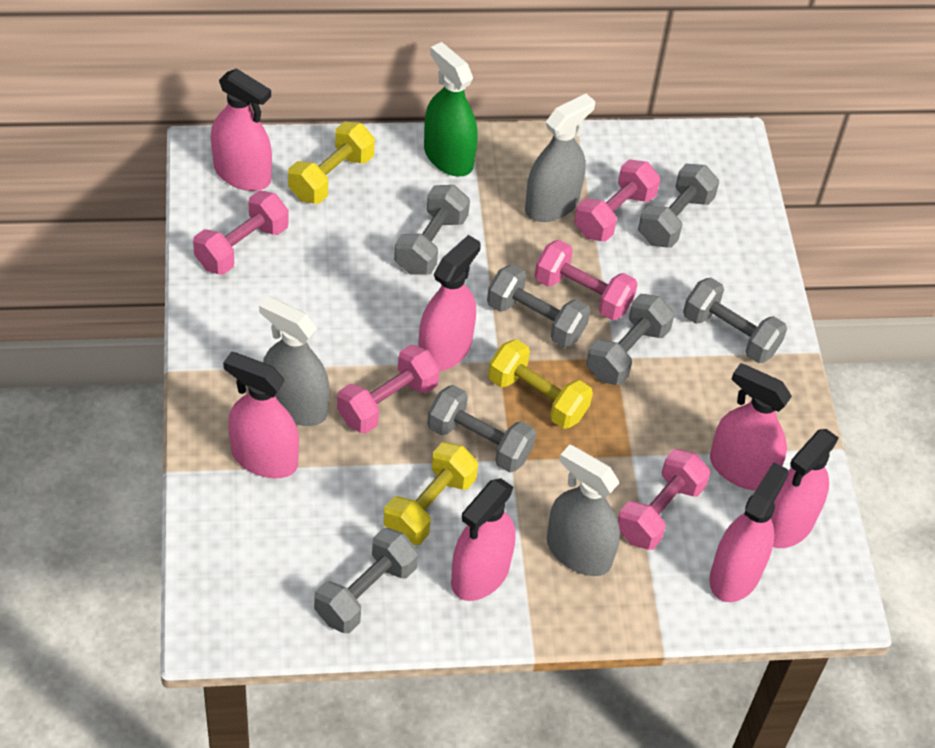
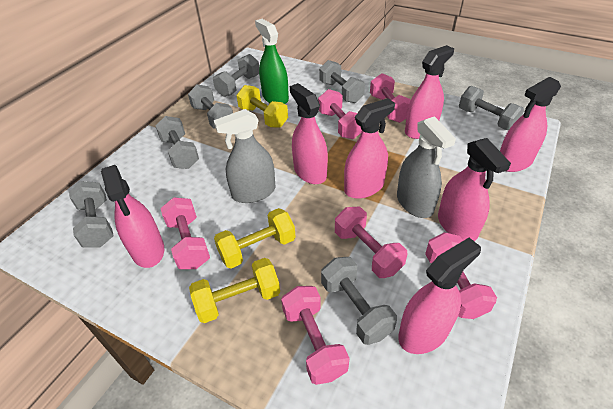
grey spray bottle: 3 -> 2
pink dumbbell: 5 -> 6

